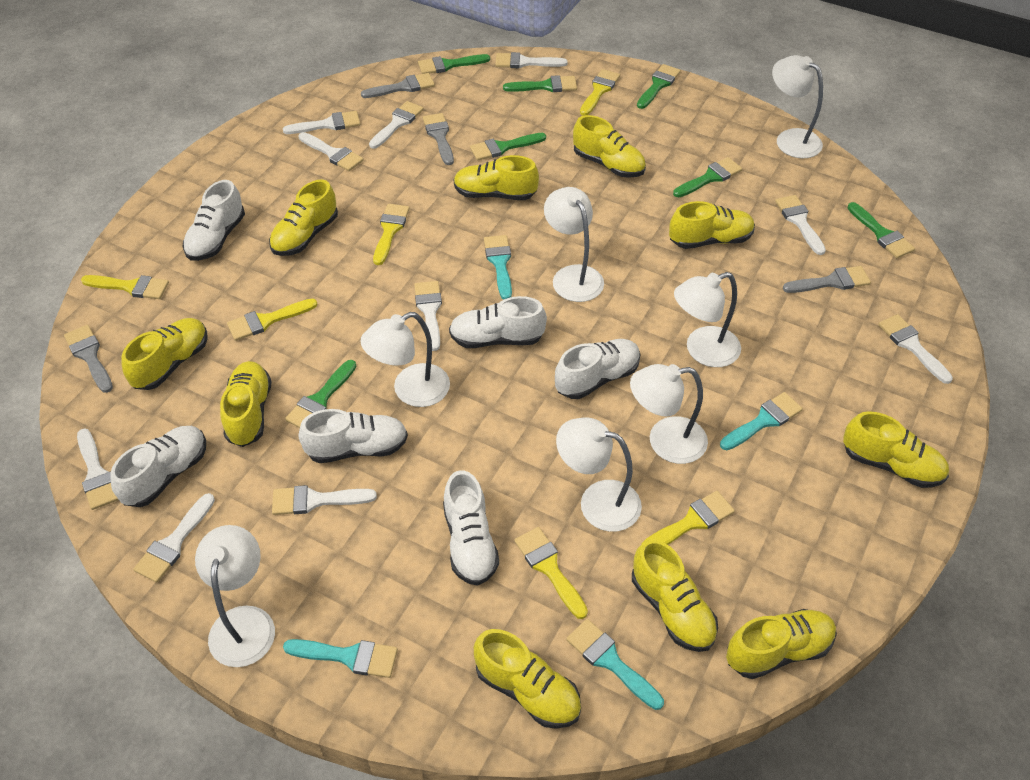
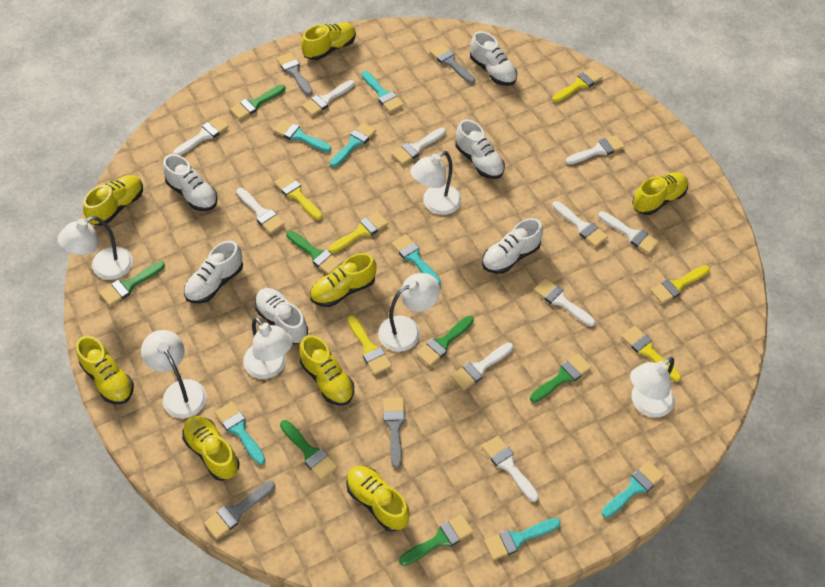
turquoise brush: 4 -> 7
white lamp: 7 -> 6
yellow shoe: 10 -> 8

